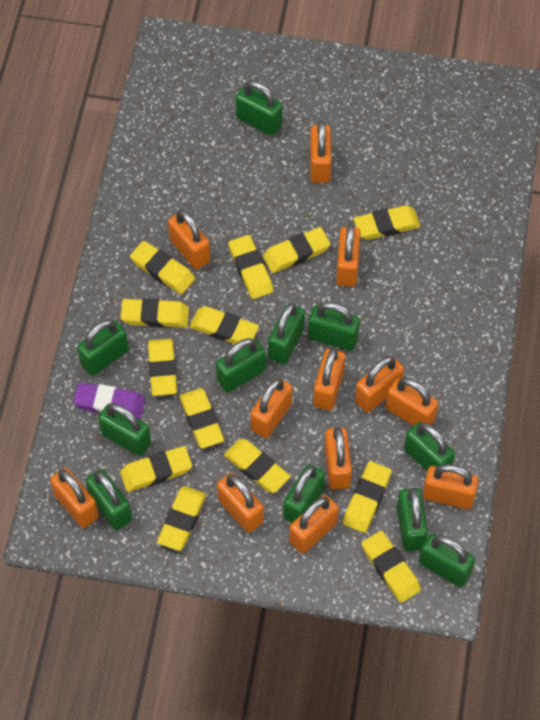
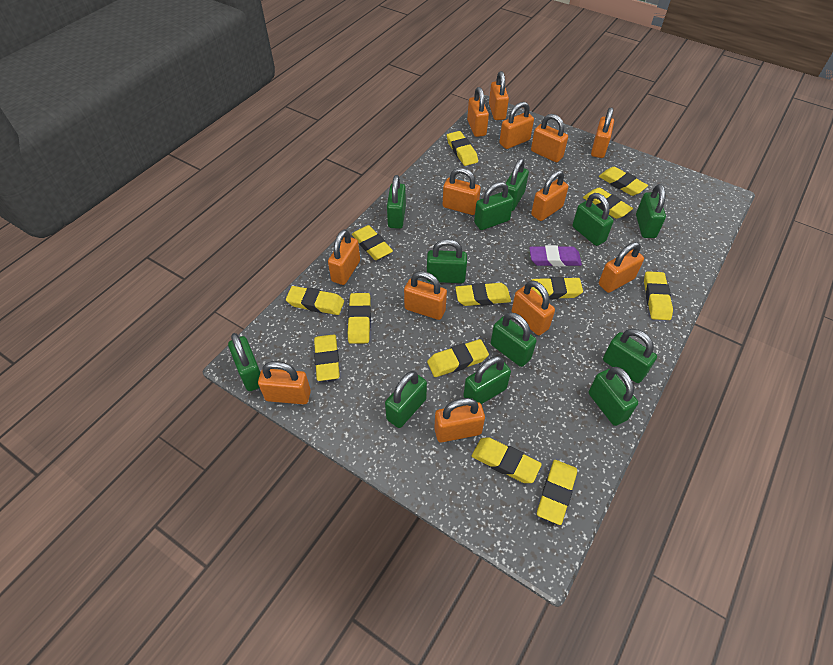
green padlock: 11 -> 12
orange padlock: 12 -> 13

